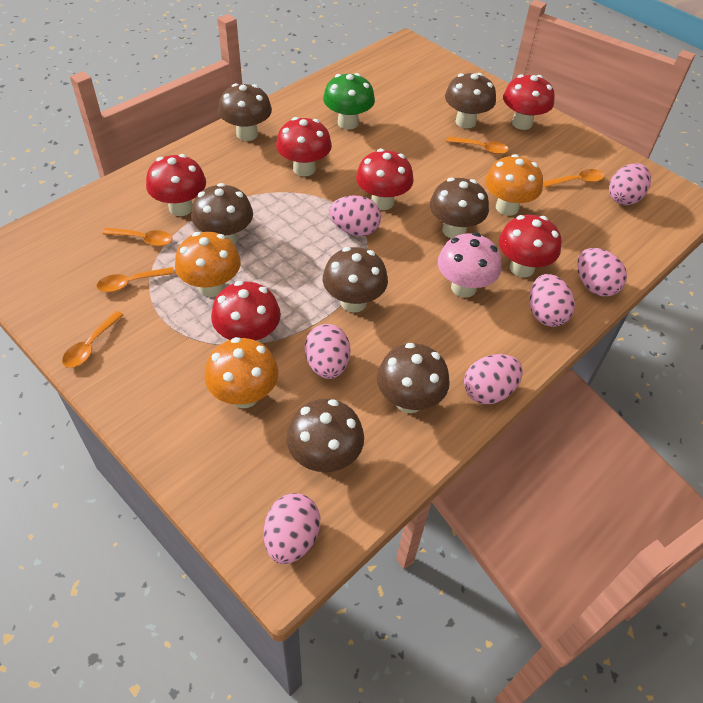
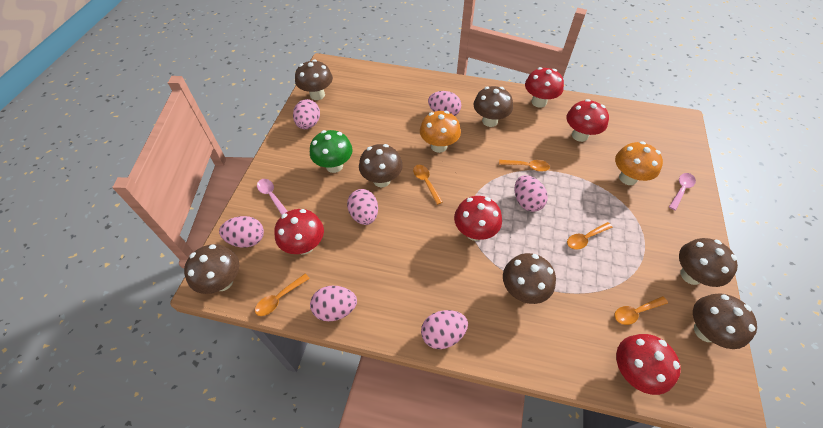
orange mushroom: 3 -> 2
pink mushroom: 1 -> 0
pink spoon: 0 -> 2
red mushroom: 6 -> 5

